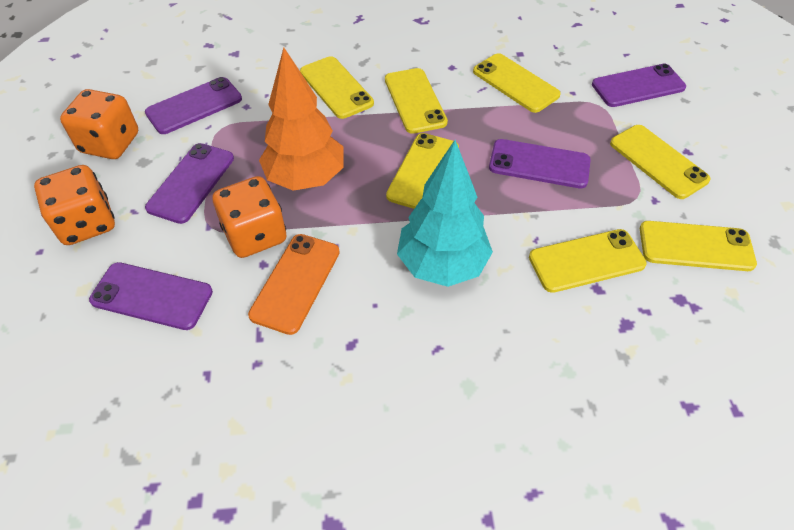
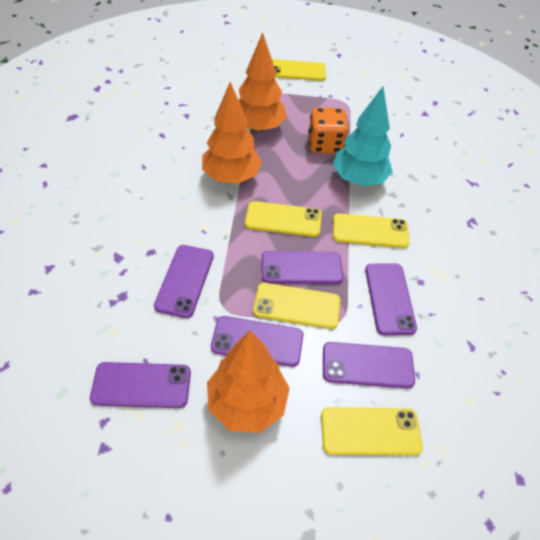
orange dice: 3 -> 1
orange phone: 1 -> 0
orange tree: 1 -> 3
purple phone: 5 -> 6
yellow phone: 7 -> 5

